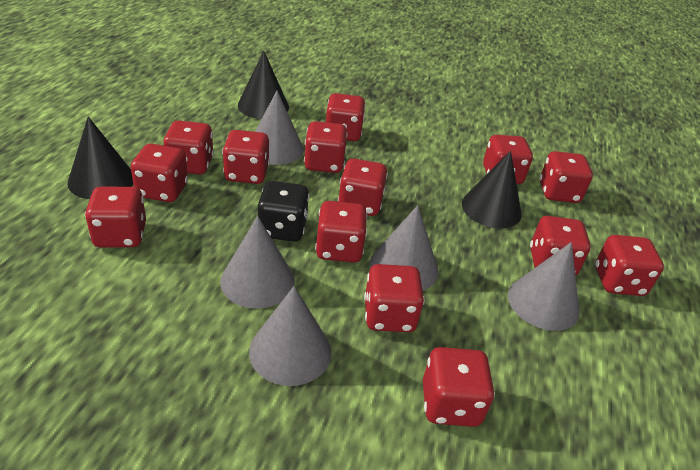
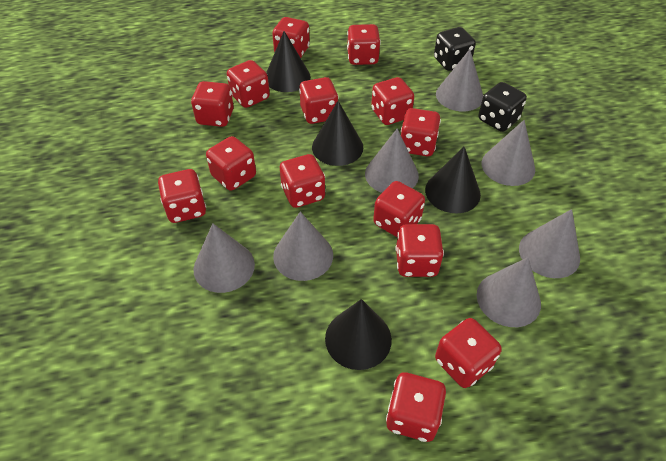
black cone: 3 -> 4
black dice: 1 -> 2
grey cone: 5 -> 7

